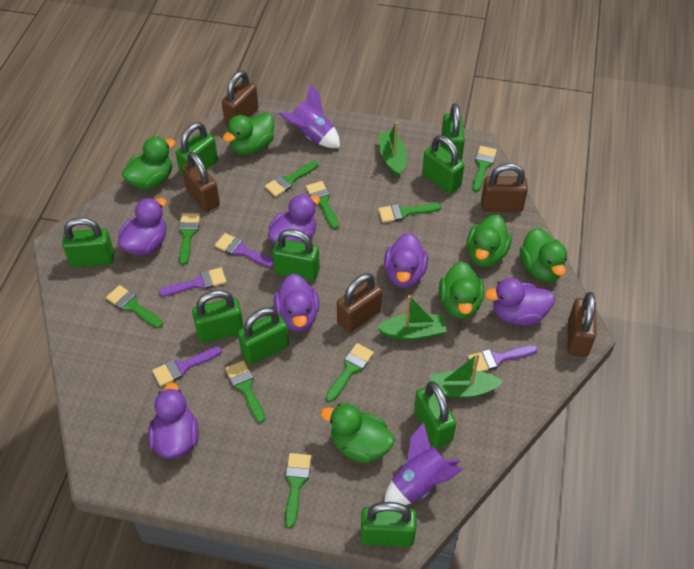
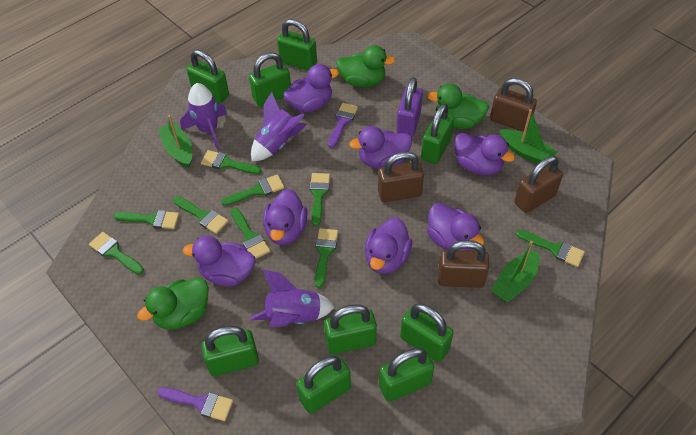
brown padlock: 5 -> 4
green duck: 6 -> 3
purple brush: 4 -> 2
purple duck: 6 -> 7
purple padlock: 0 -> 1
purple rocket: 2 -> 3

